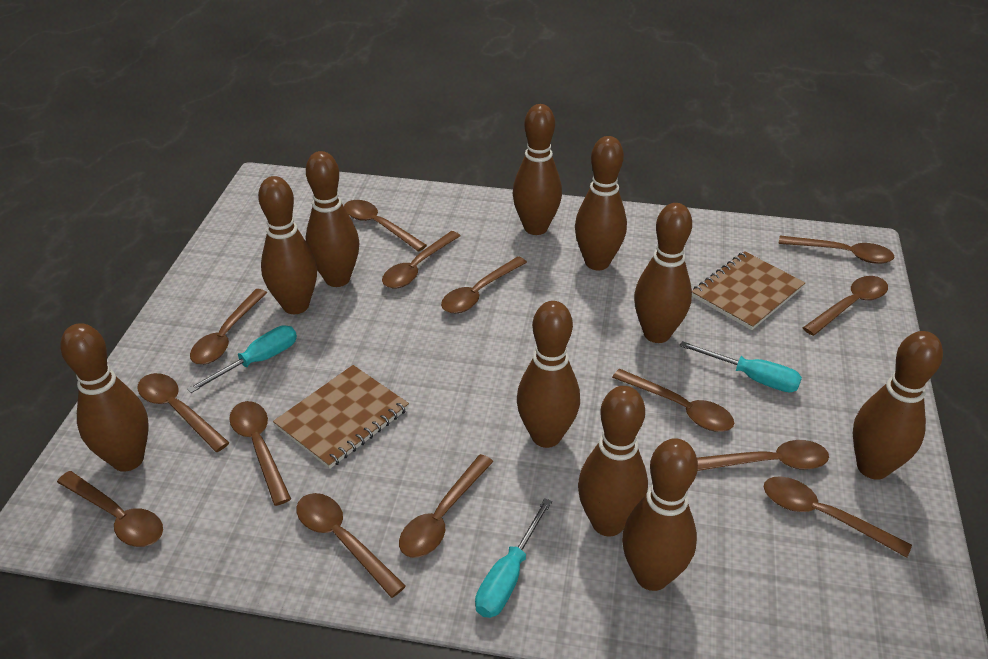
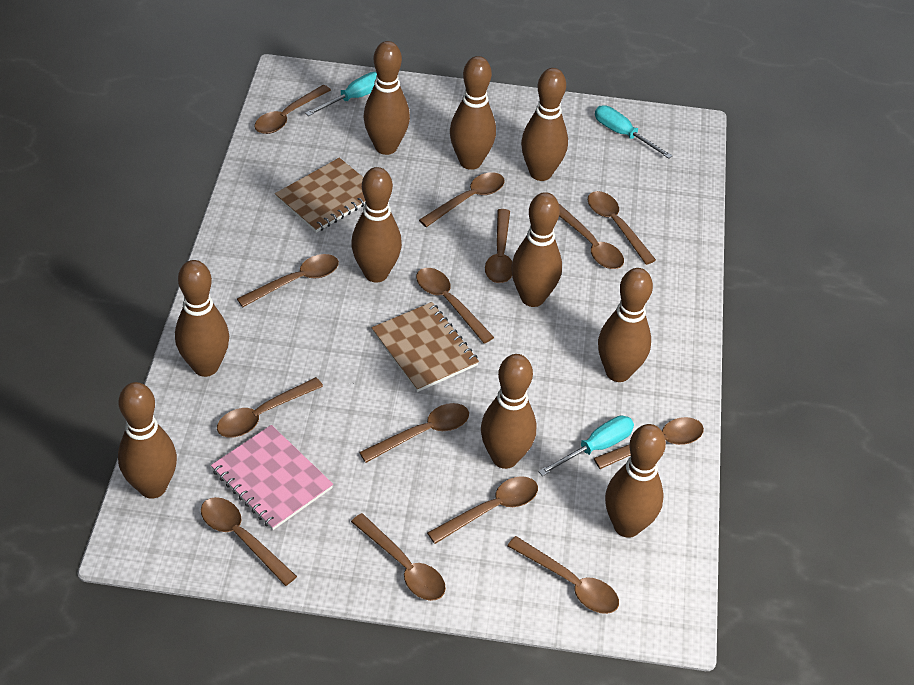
pink notebook: 0 -> 1

